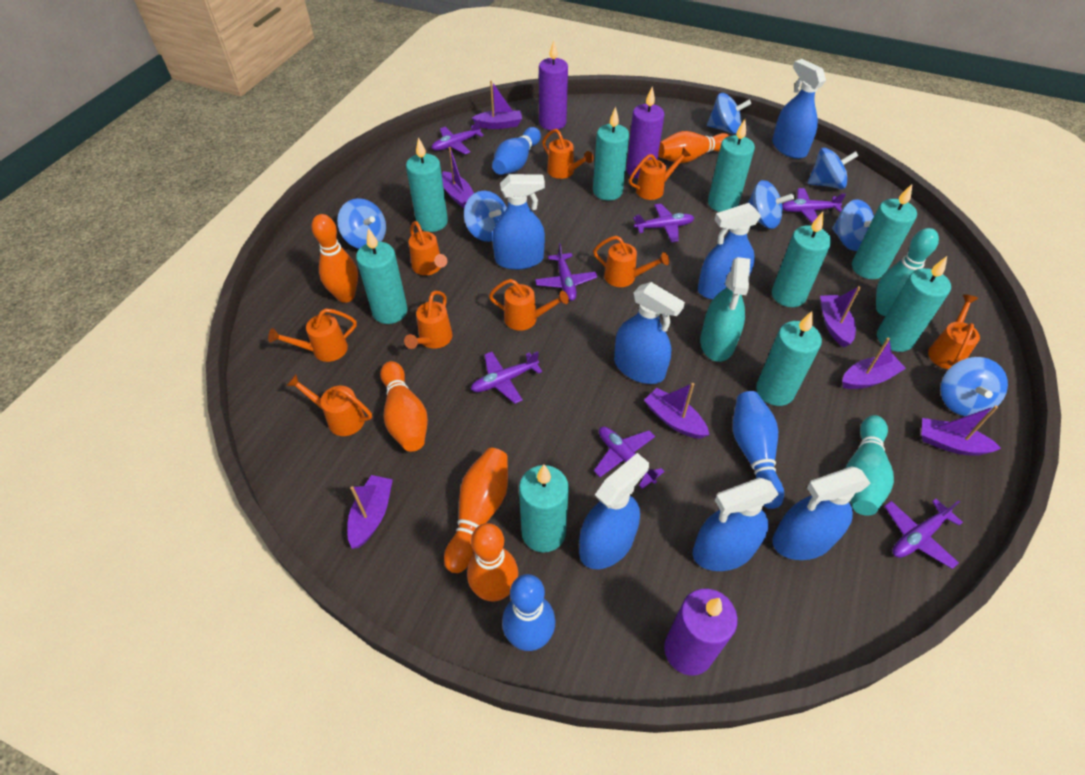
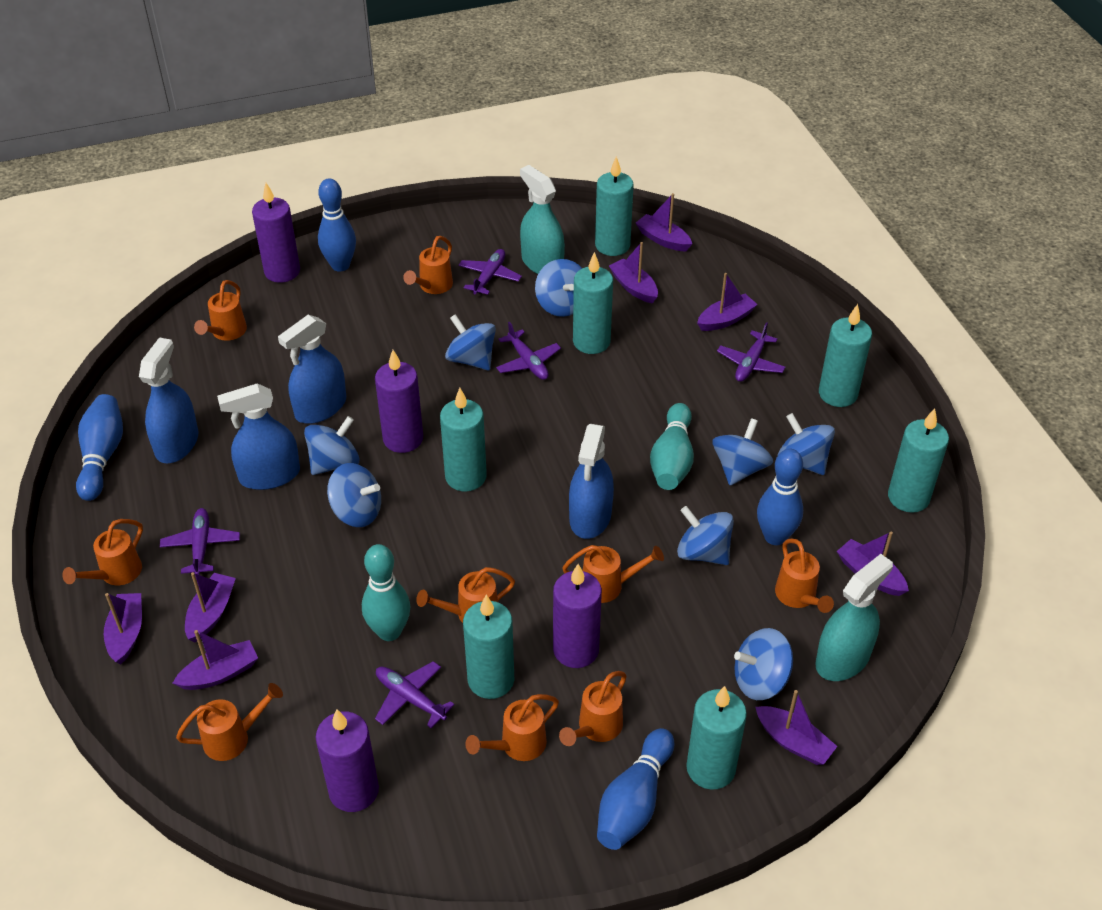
blue bowling pin: 3 -> 4
blue spinning top: 7 -> 8
blue spray bottle: 7 -> 4
orange bowling pin: 5 -> 0
purple boat: 7 -> 8
purple candle: 3 -> 4
purple plane: 7 -> 5
turquoise candle: 9 -> 7
turquoise spray bottle: 1 -> 2

